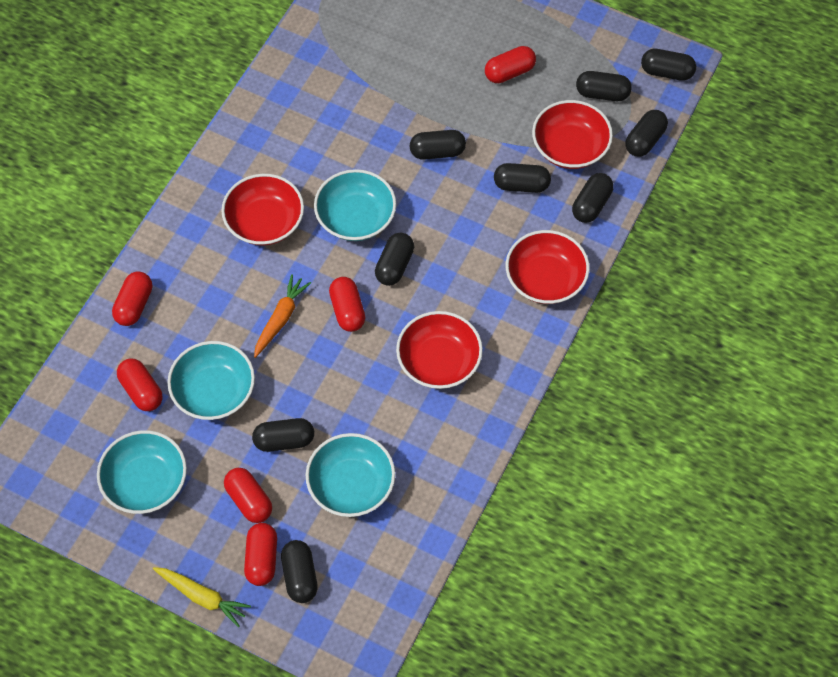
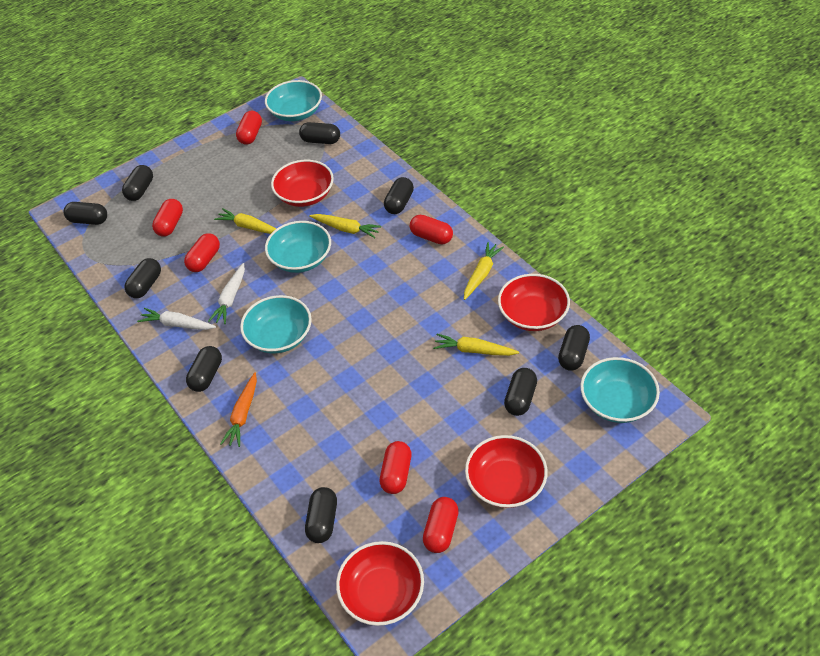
white carrot: 0 -> 2
yellow carrot: 1 -> 4

